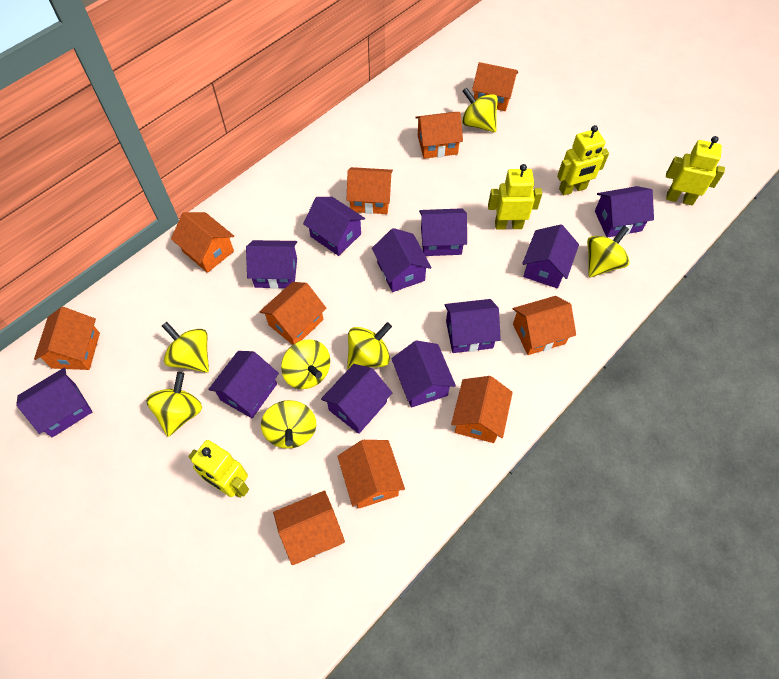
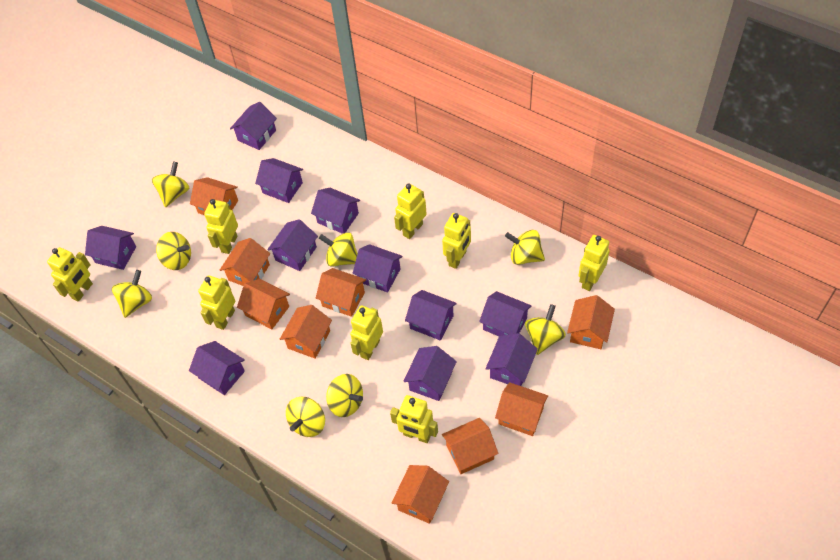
orange house: 10 -> 9
yellow robot: 4 -> 8
yellow spinning top: 7 -> 8

